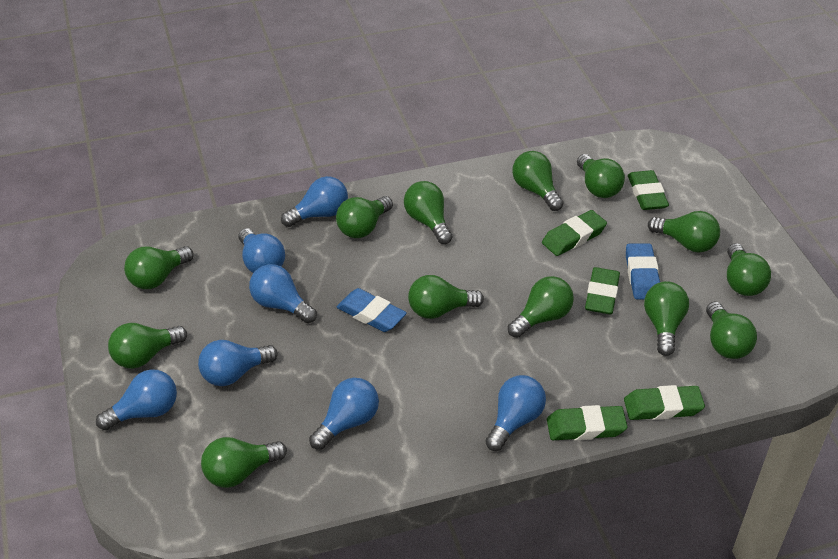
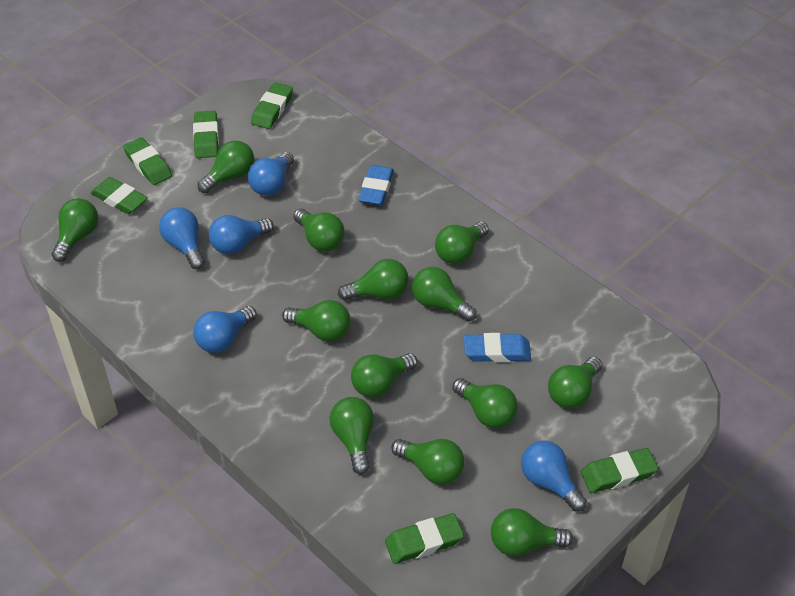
blue light bulb: 7 -> 5
green eraser: 5 -> 6

